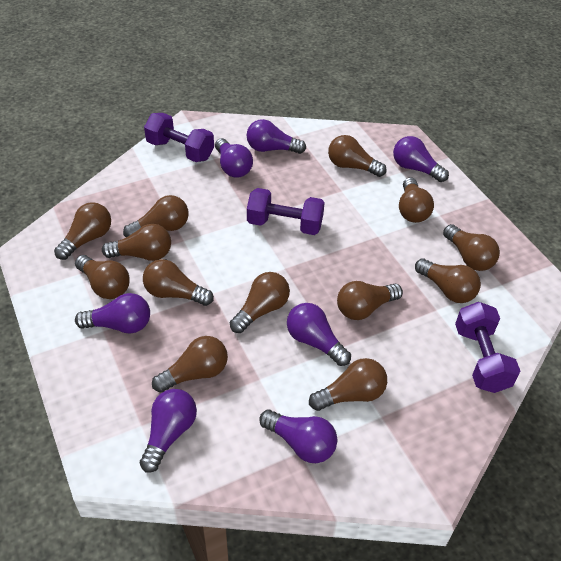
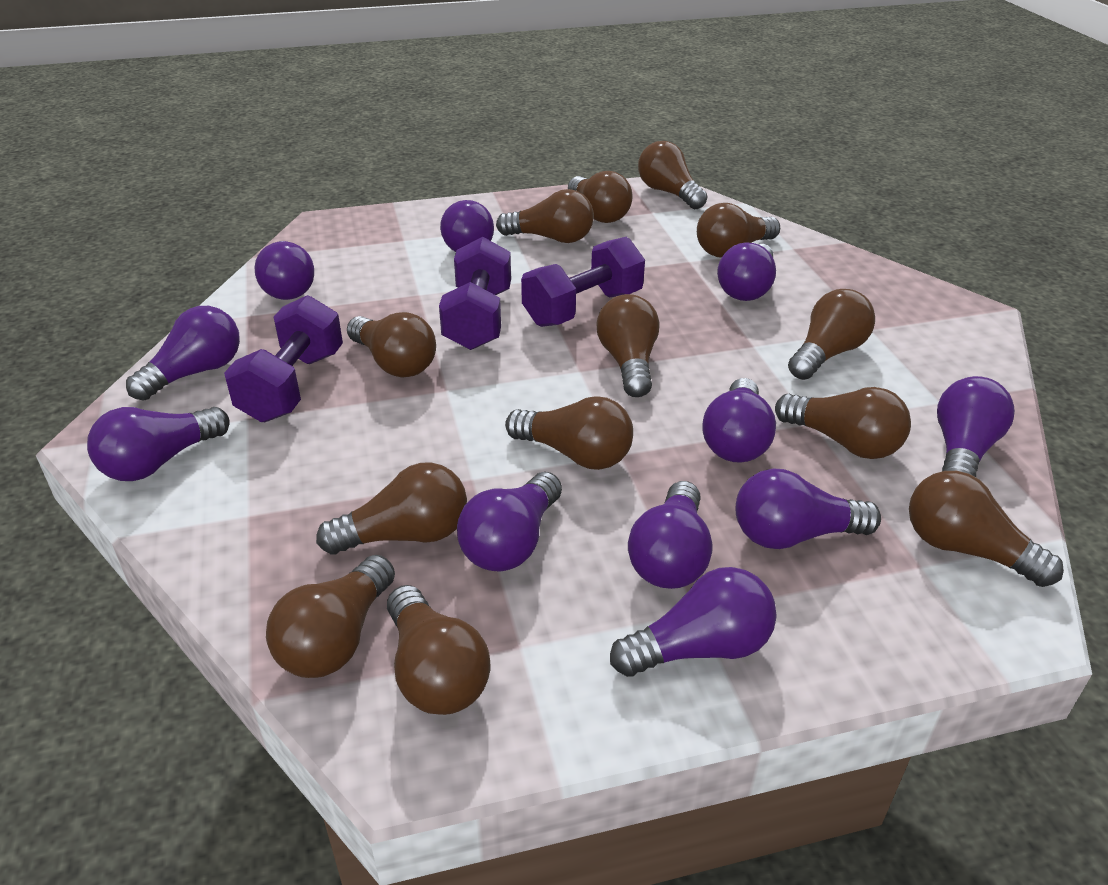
purple light bulb: 7 -> 11

